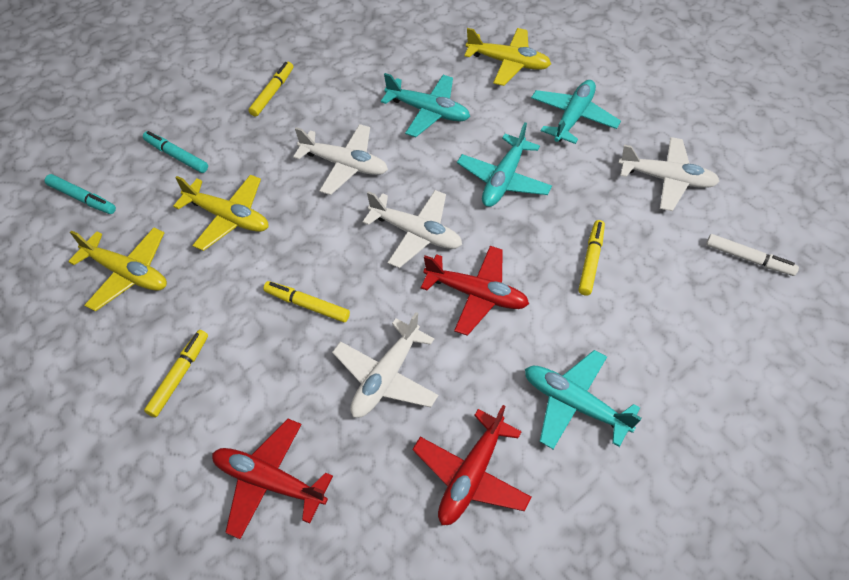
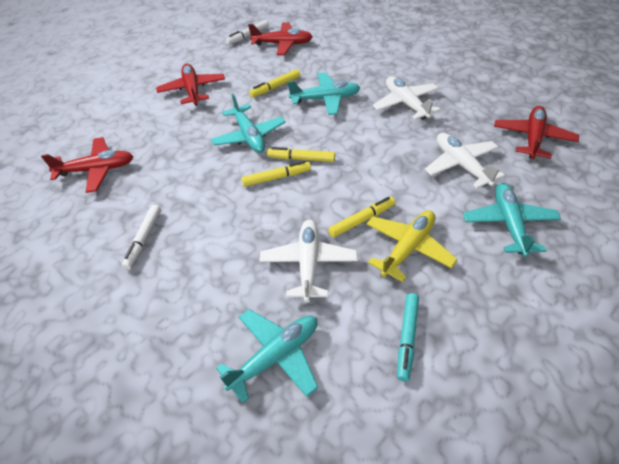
red plane: 3 -> 4
turquoise marker: 2 -> 1
white marker: 1 -> 2
white plane: 4 -> 3
yellow plane: 3 -> 1

